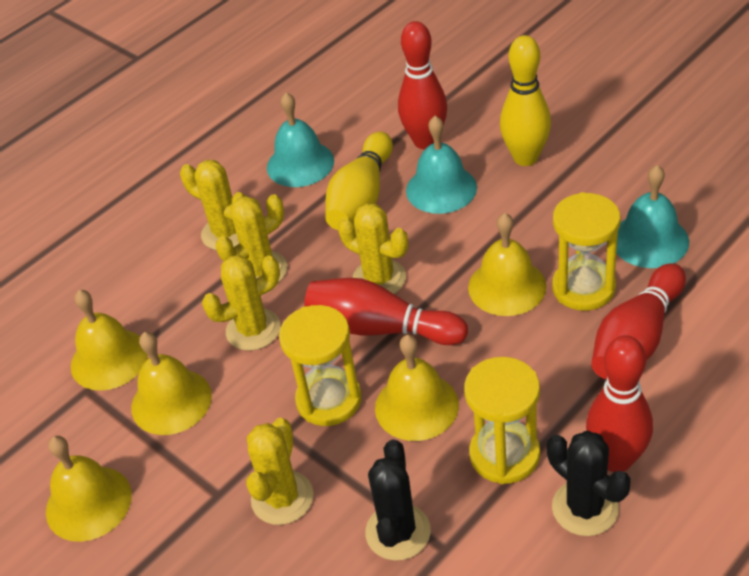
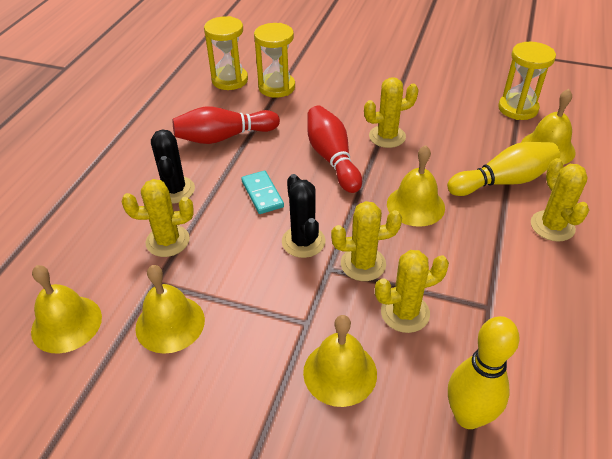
red bowling pin: 4 -> 2
turquoise bell: 3 -> 0
turquoise domino: 0 -> 1

